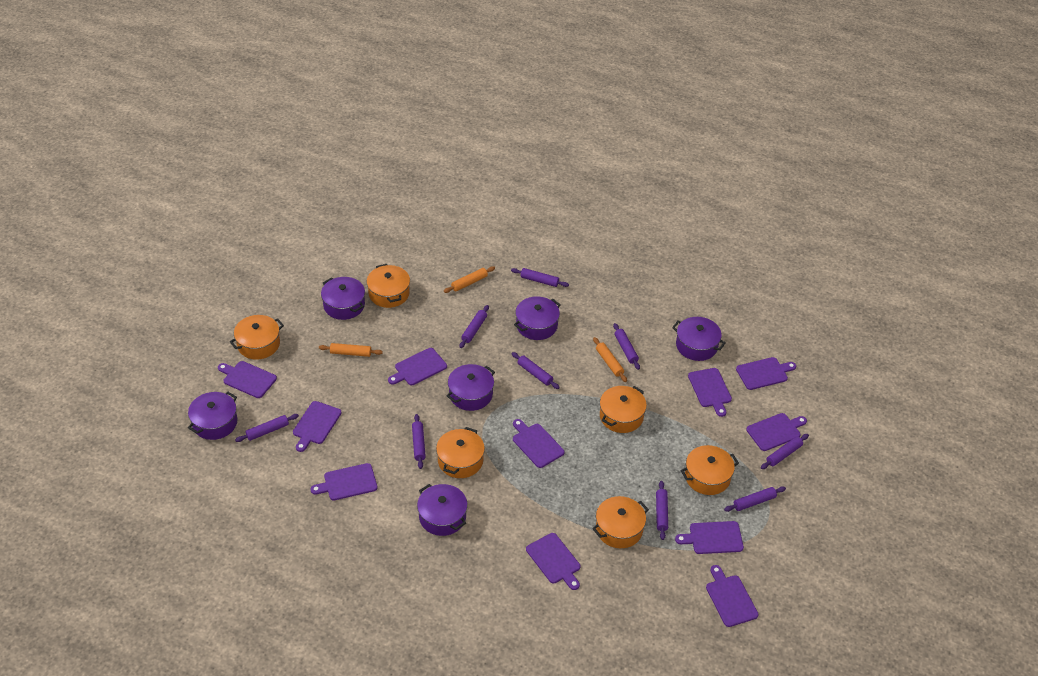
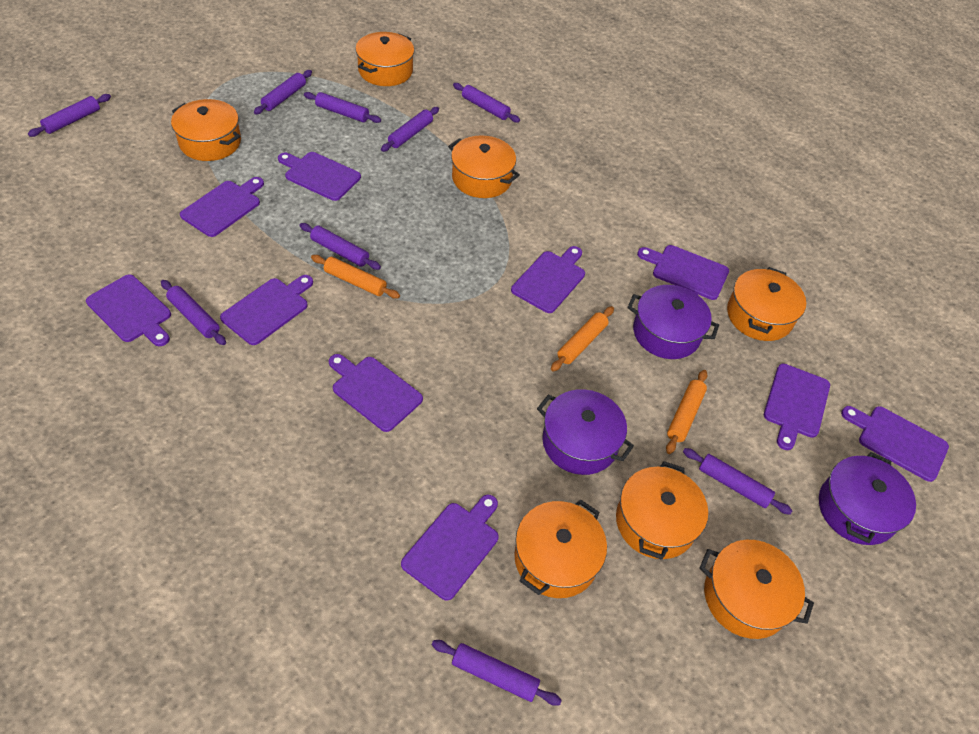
orange pot: 6 -> 7
purple cutting board: 11 -> 10
purple pot: 6 -> 3

